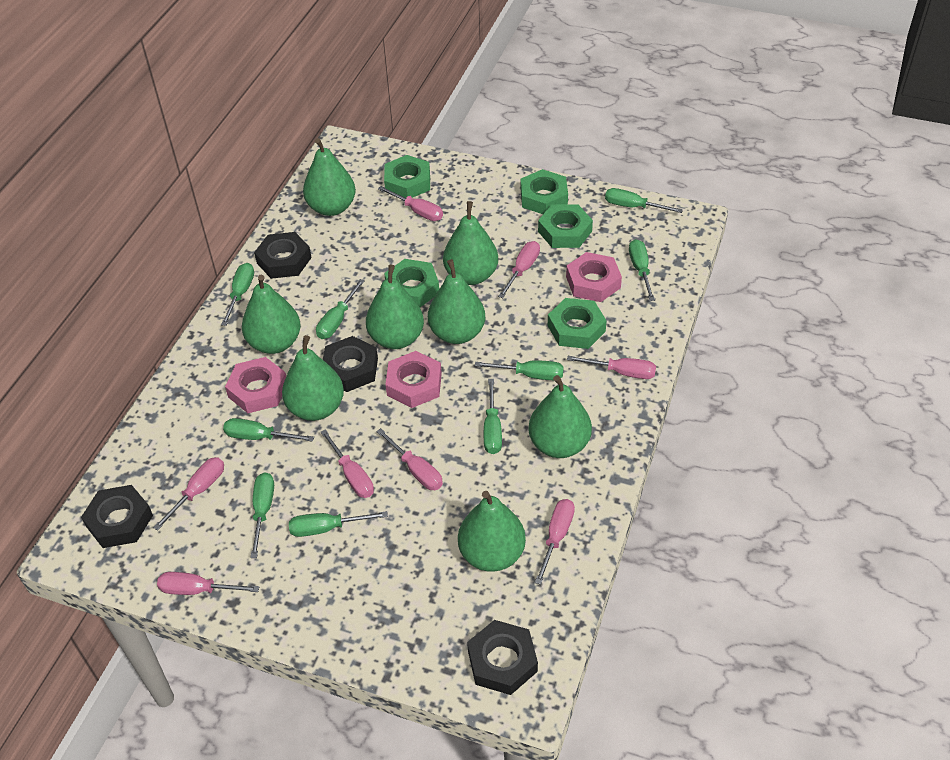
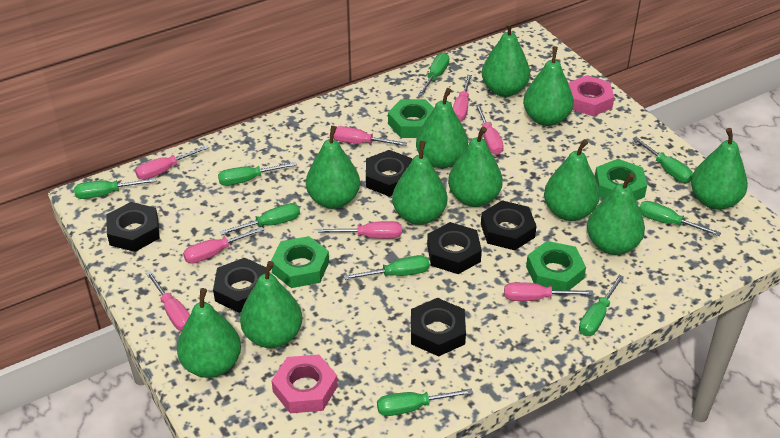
black nut: 4 -> 6
green nut: 5 -> 4
green pear: 8 -> 11
pink nut: 3 -> 2

